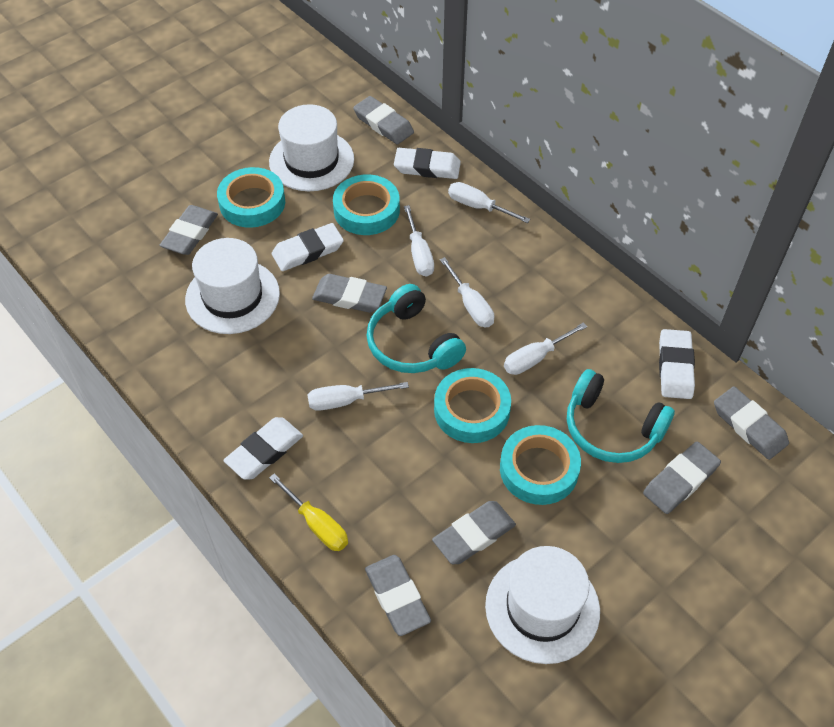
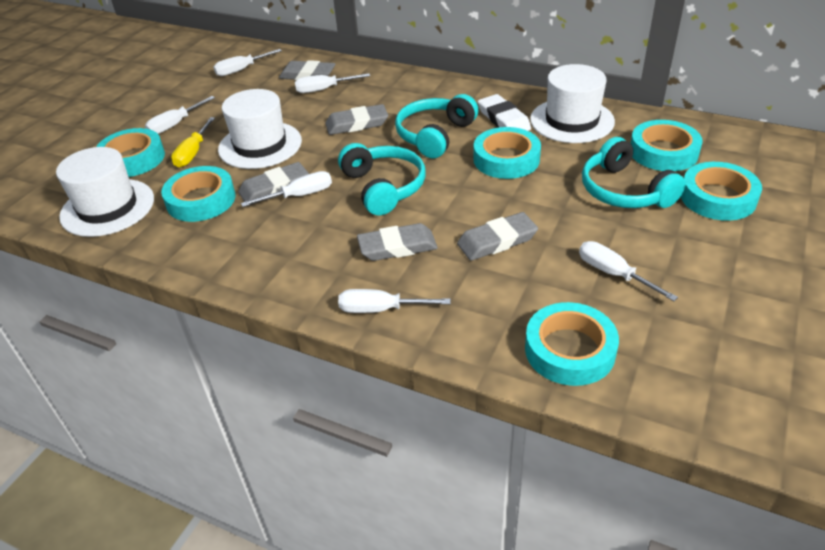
grey eraser: 7 -> 5
turquoise headphones: 2 -> 3
turquoise tape: 4 -> 6
white eraser: 4 -> 1
white screwdriver: 5 -> 6

